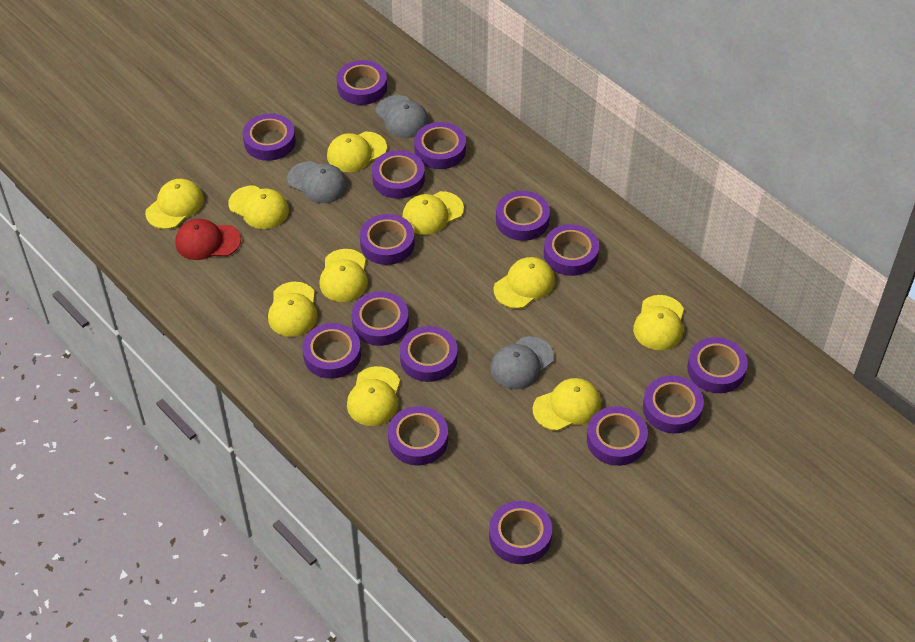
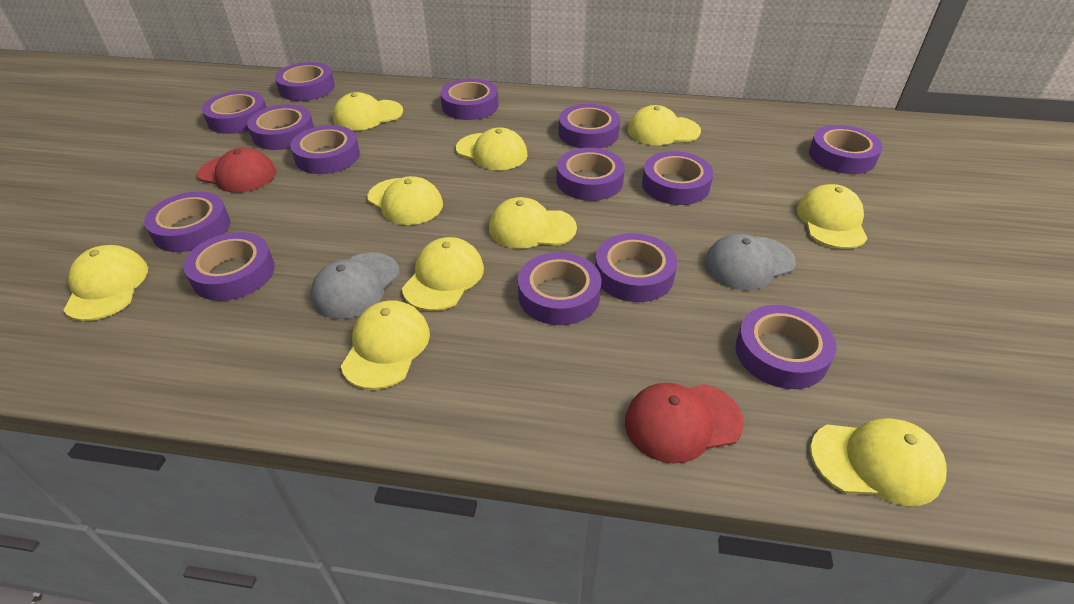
grey cap: 3 -> 2
purple tape: 15 -> 14
red cap: 1 -> 2

